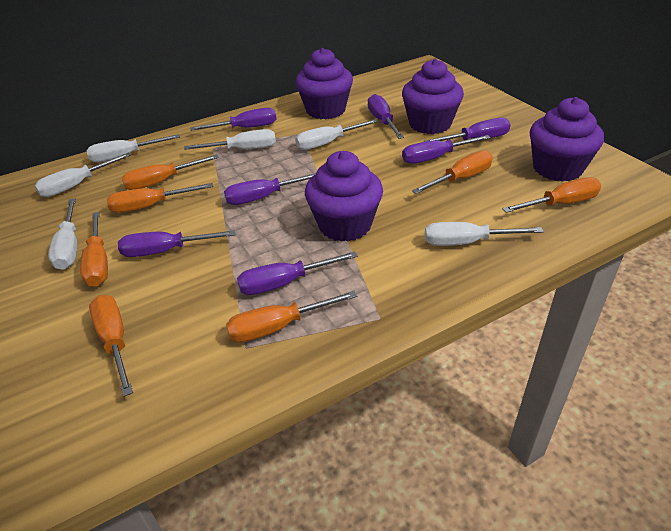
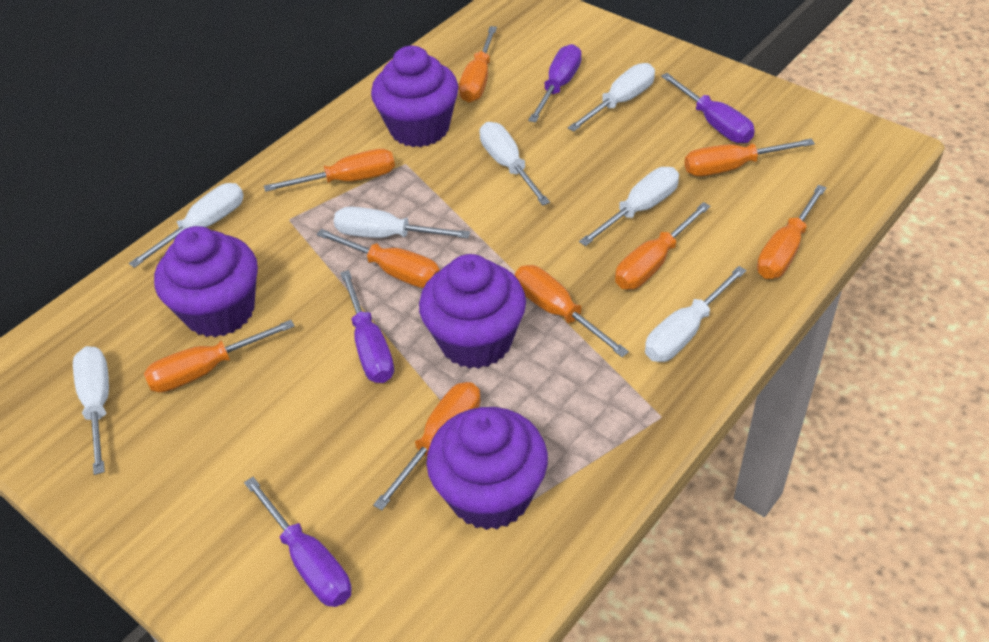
orange screwdriver: 7 -> 9
purple screwdriver: 7 -> 4
white screwdriver: 6 -> 7

